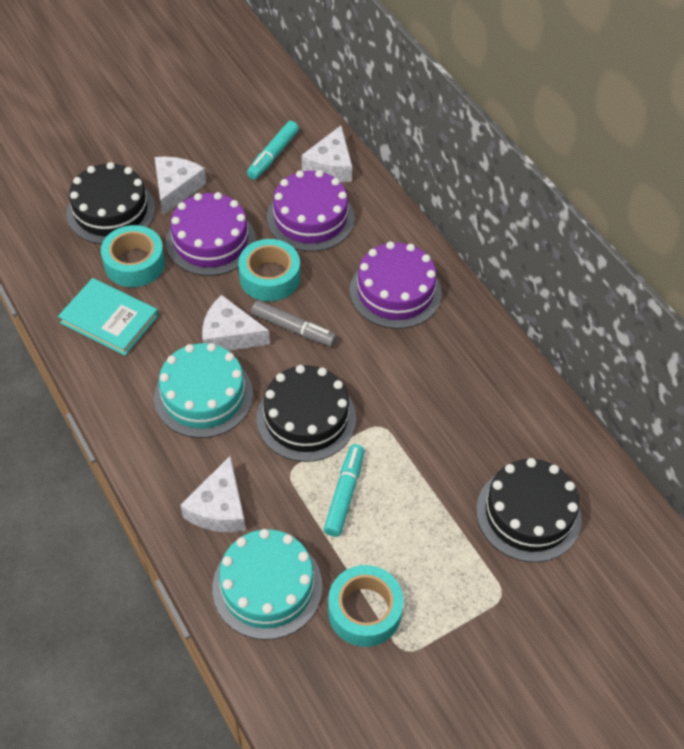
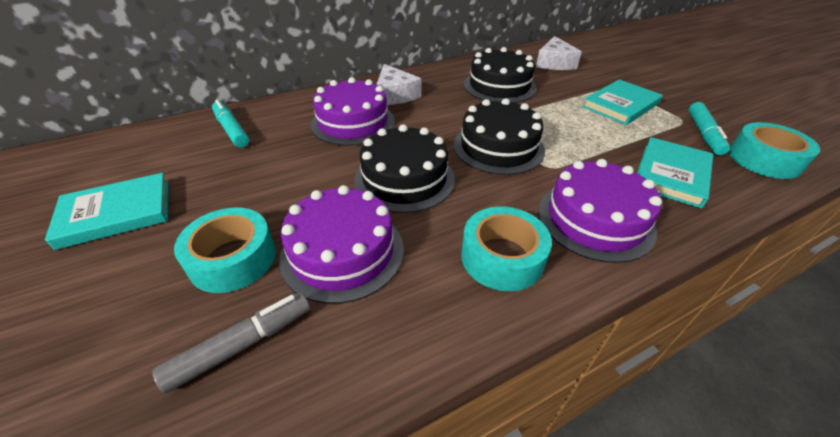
turquoise book: 1 -> 3
turquoise cake: 2 -> 0
white cheese: 4 -> 2

